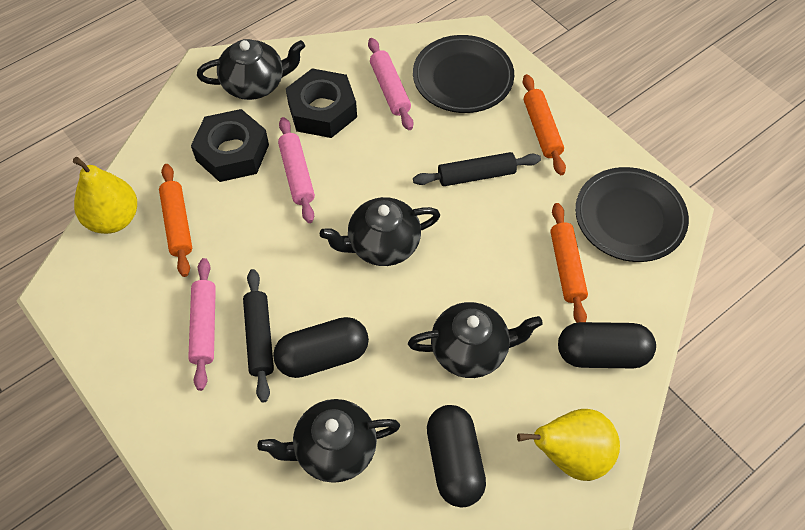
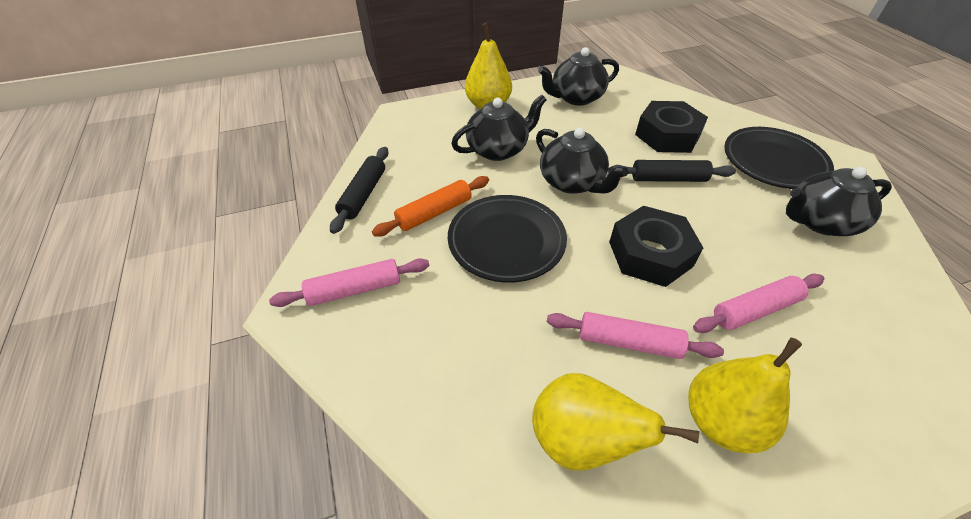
black capsule: 3 -> 0
orange rolling pin: 3 -> 1
yellow pear: 2 -> 3

